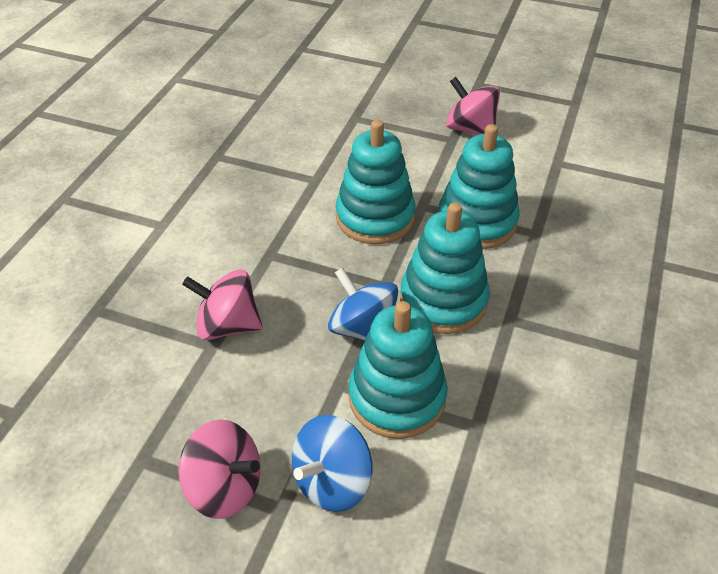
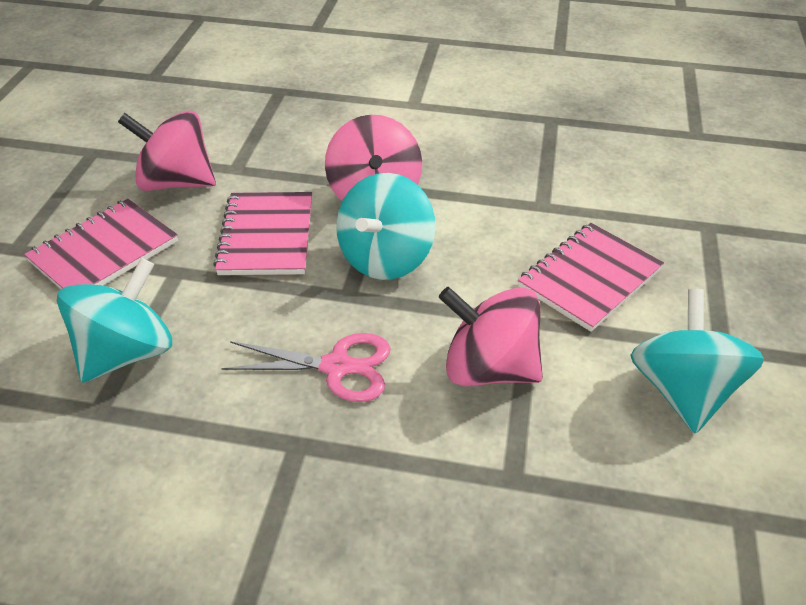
blue spinning top: 2 -> 0
pink notebook: 0 -> 3
pink scissors: 0 -> 1
turquoise spinning top: 0 -> 3
turquoise stacking toy: 4 -> 0

